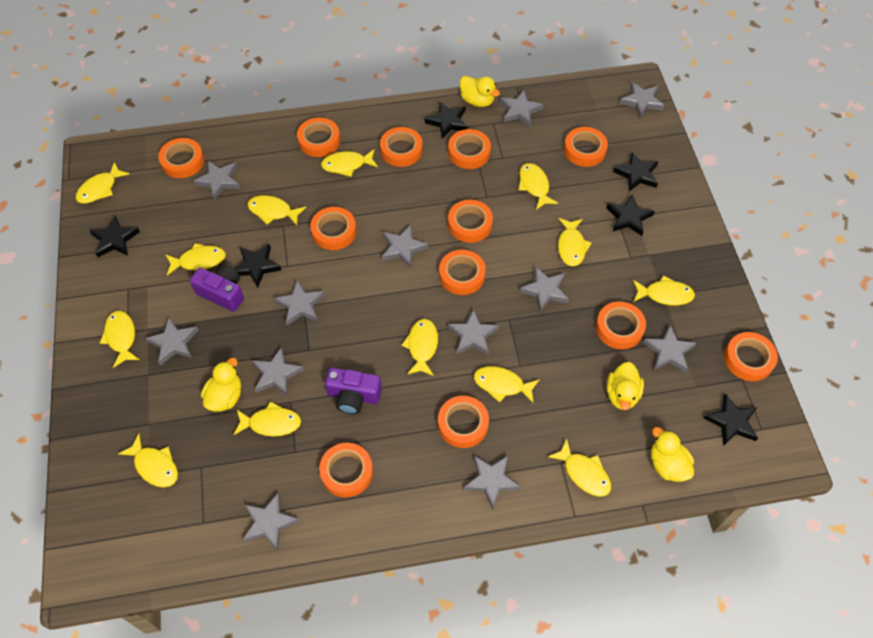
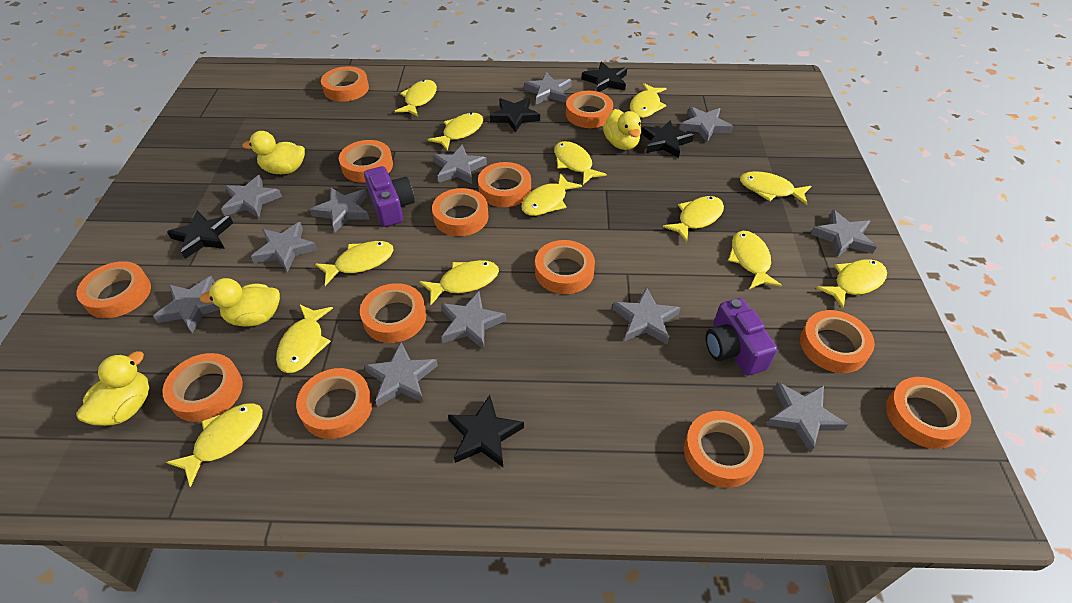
black star: 6 -> 5
orange tape: 12 -> 13

